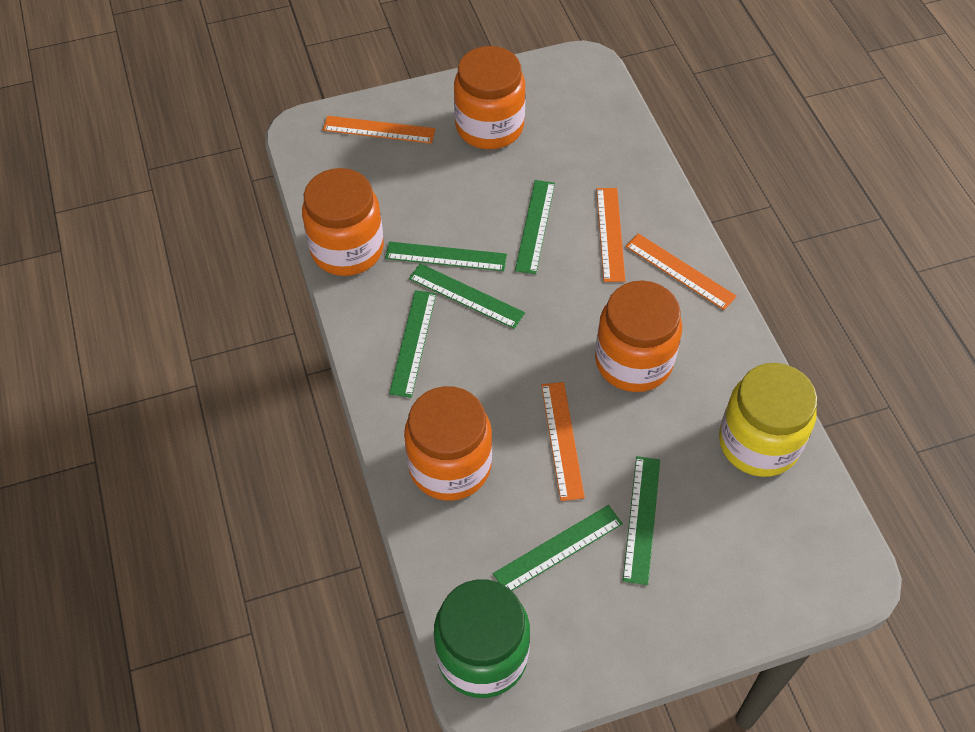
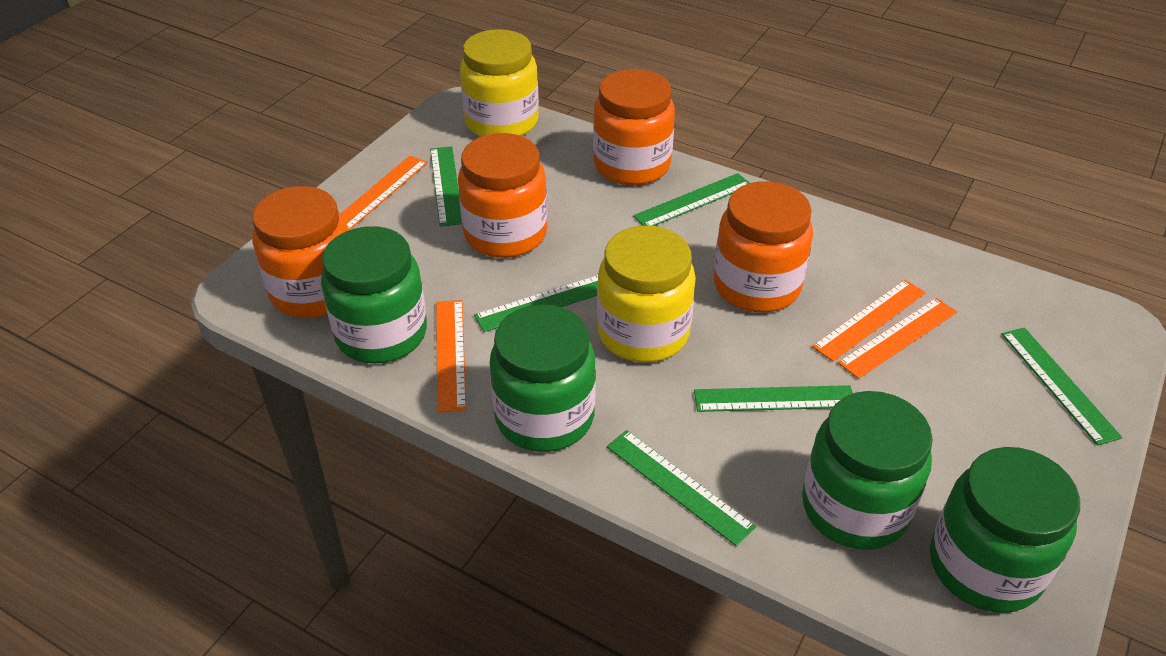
green jar: 1 -> 4
yellow jar: 1 -> 2

